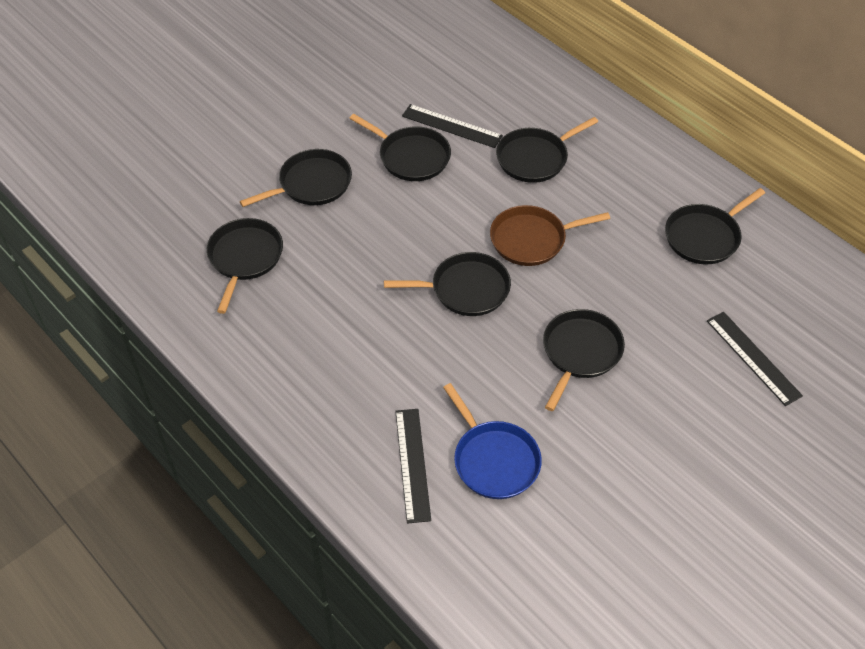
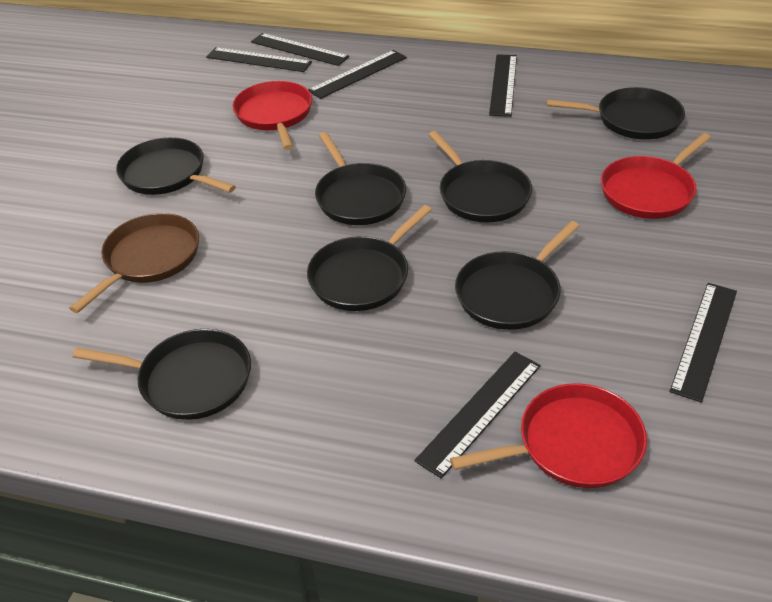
black ruler: 3 -> 6
blue pan: 1 -> 0
red pan: 0 -> 3

